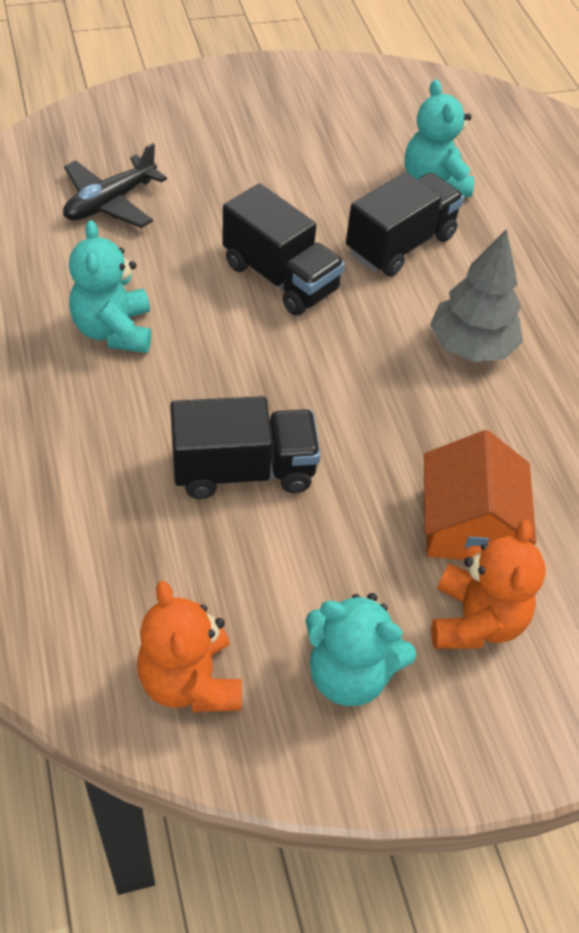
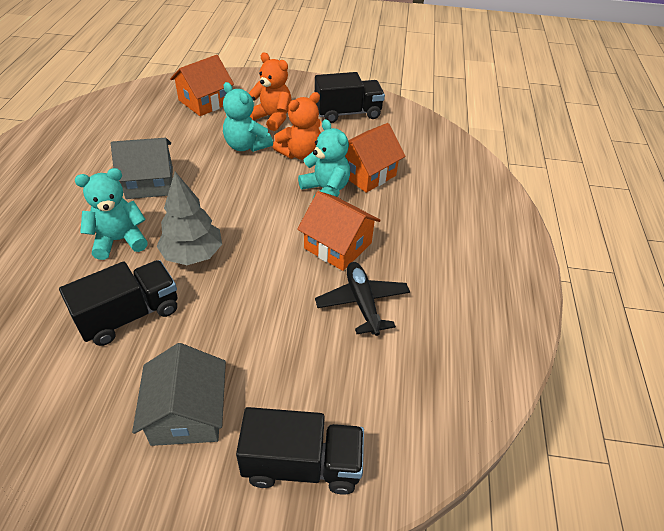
grey house: 0 -> 2
orange house: 1 -> 3

